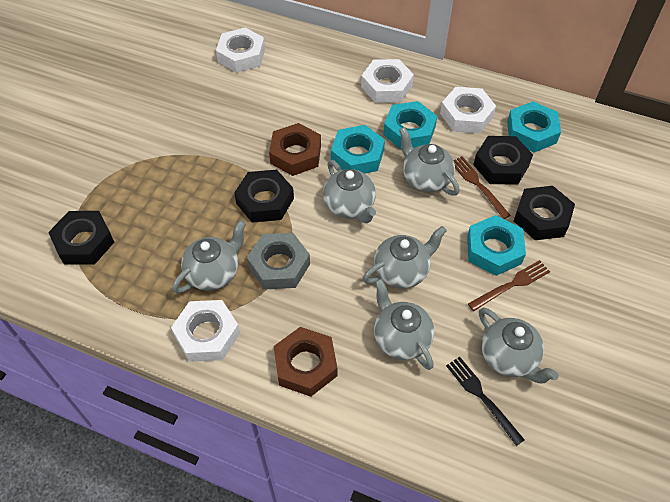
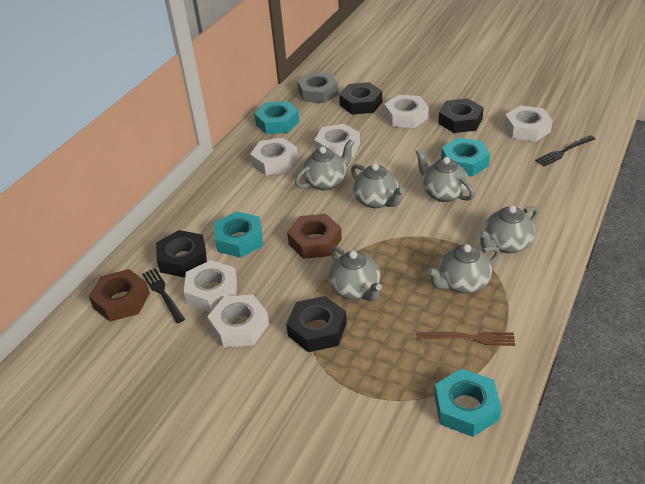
black fork: 1 -> 2
brown fork: 2 -> 1
white nut: 4 -> 6

